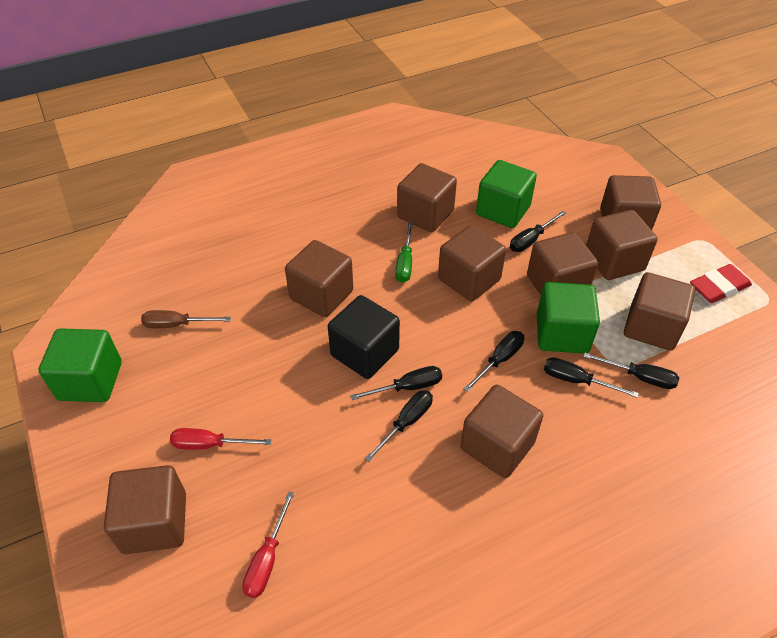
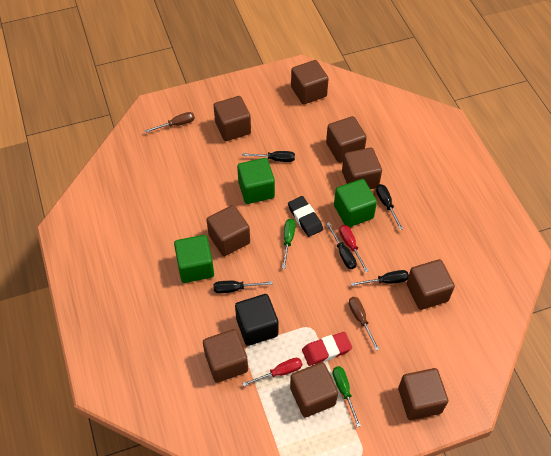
black eraser: 0 -> 1
black screwdriver: 6 -> 5
brown screwdriver: 1 -> 2
green screwdriver: 1 -> 2

